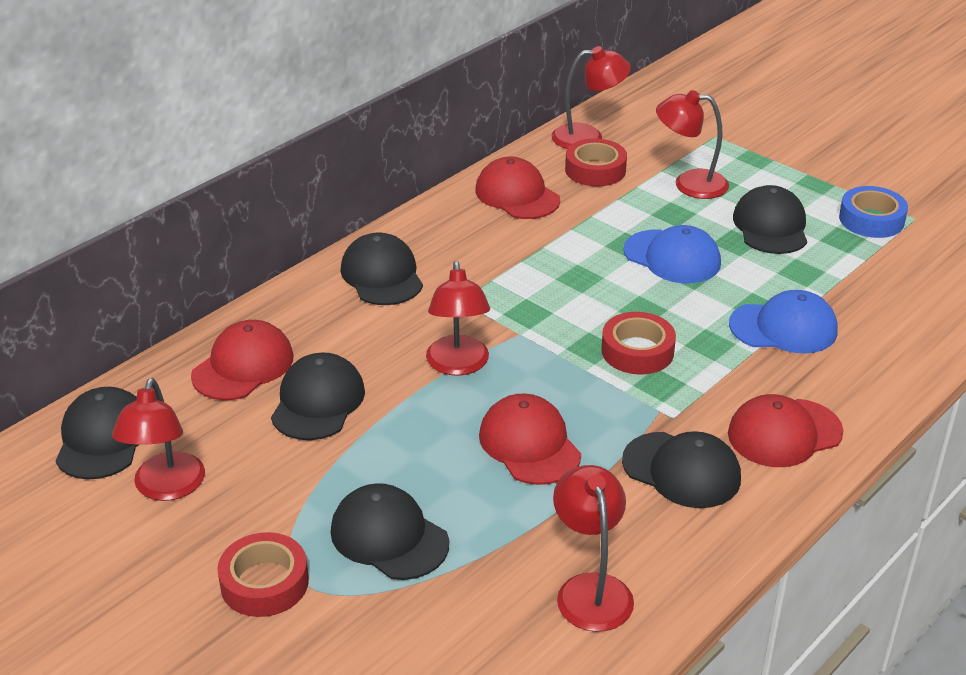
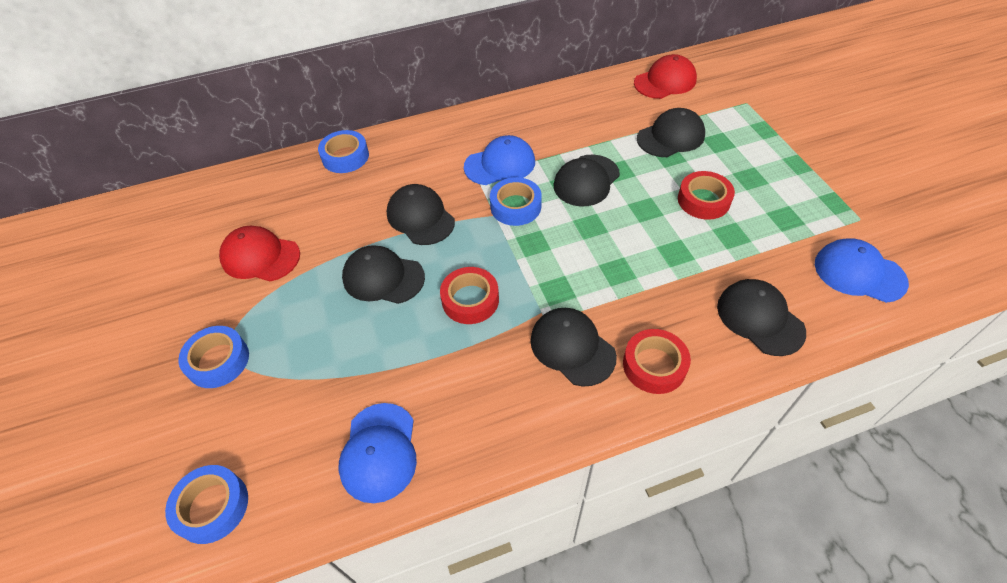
blue cap: 2 -> 3
blue tape: 1 -> 4
red cap: 4 -> 2
red lamp: 5 -> 0

